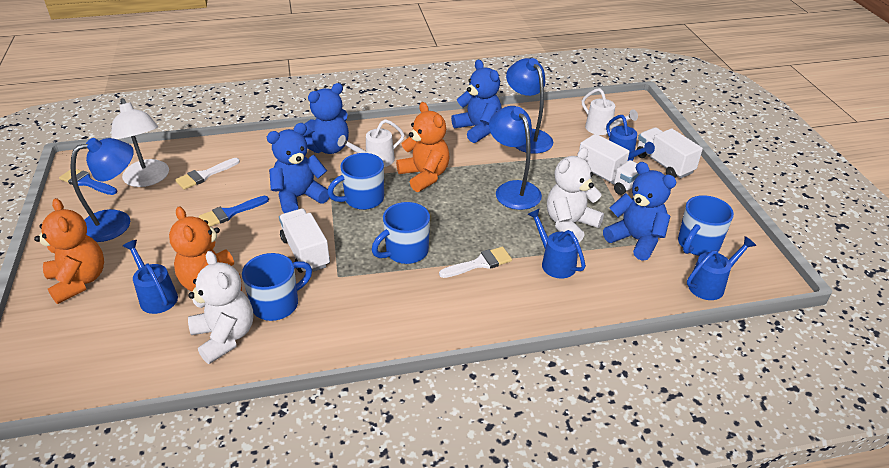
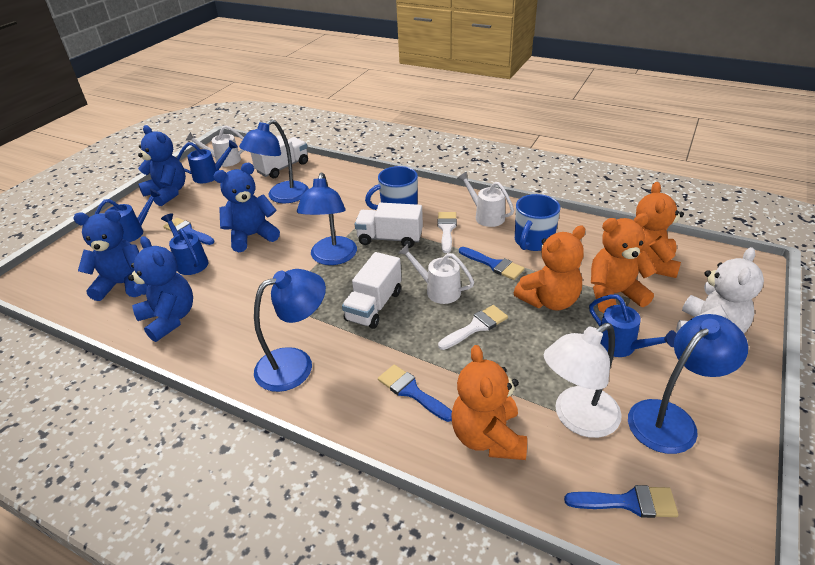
blue brush: 2 -> 4
blue lamp: 3 -> 4
blue mug: 4 -> 2
orange teddy bear: 3 -> 4
white teddy bear: 2 -> 1
white watering can: 2 -> 3

